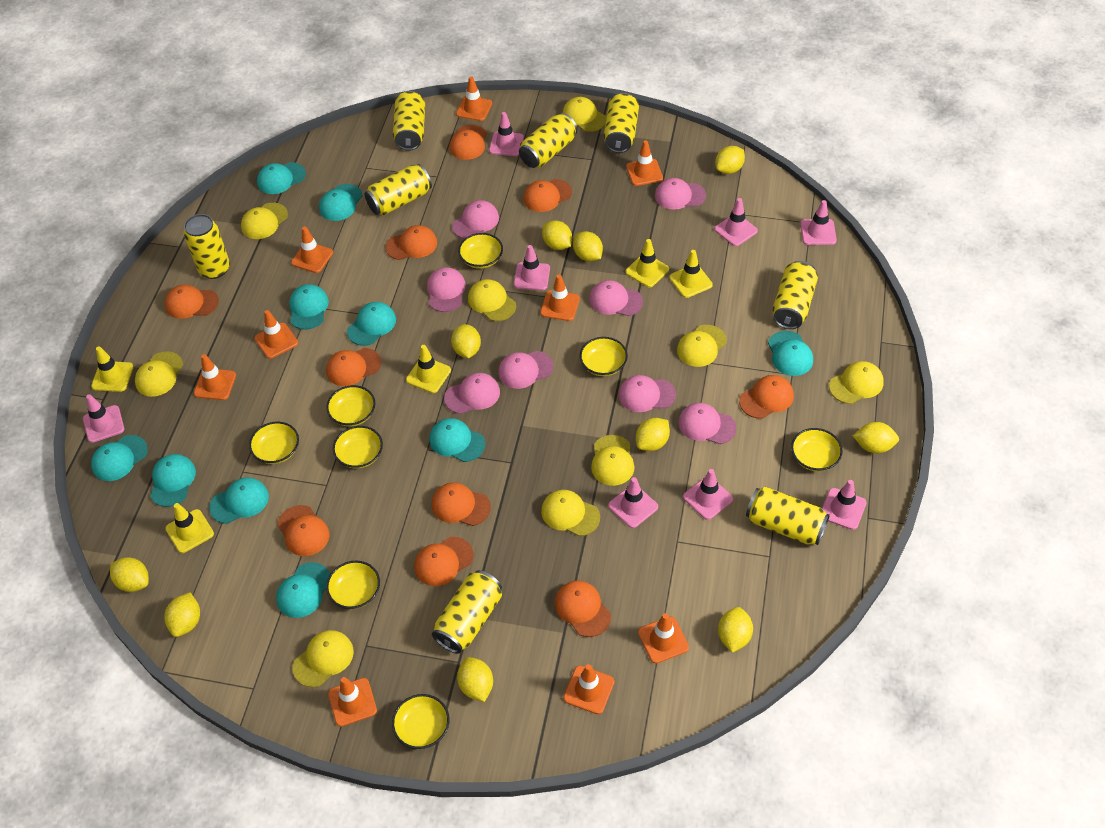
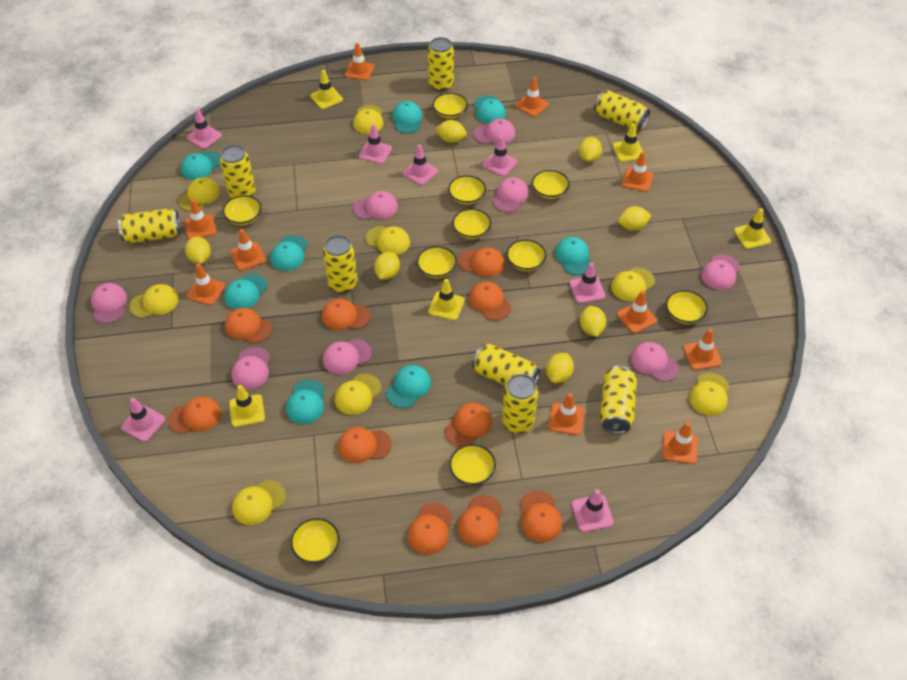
orange traffic cone: 9 -> 10
pink traffic cone: 8 -> 7
turquoise cap: 10 -> 8
yellow bowl: 8 -> 10
yellow cap: 9 -> 8
yellow lemon: 10 -> 7

